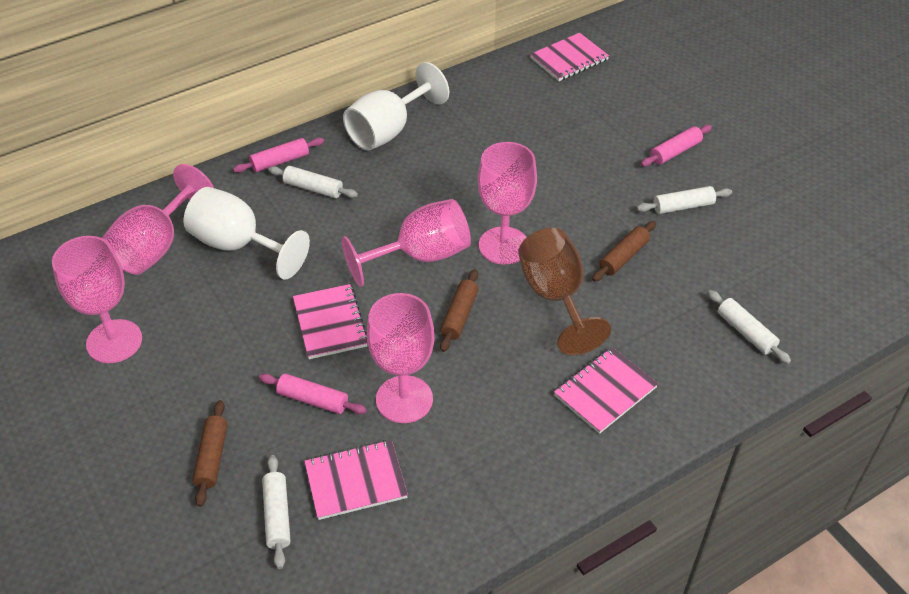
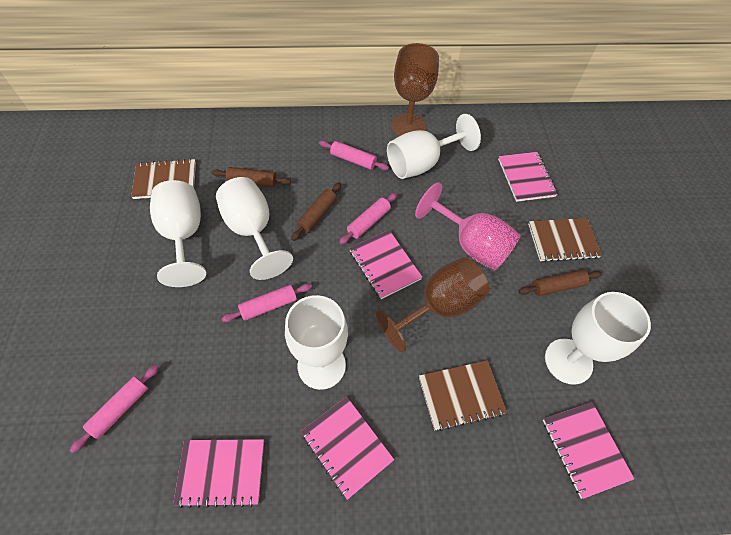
brown goblet: 1 -> 2
brown notebook: 0 -> 3
pink goblet: 5 -> 1
pink notebook: 4 -> 5
pink rolling pin: 3 -> 4
white goblet: 2 -> 5
white rolling pin: 4 -> 0

